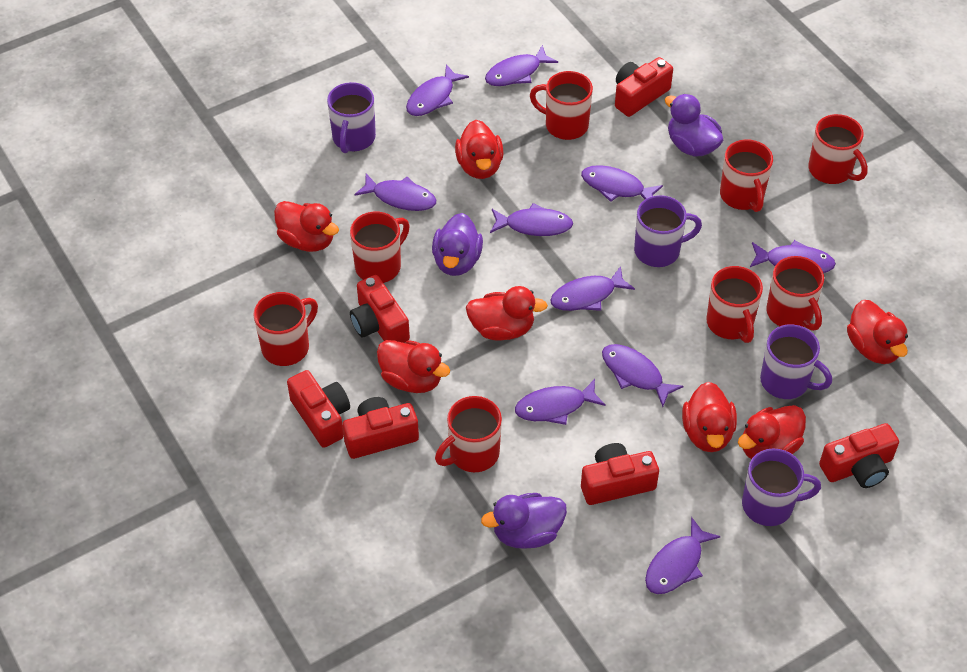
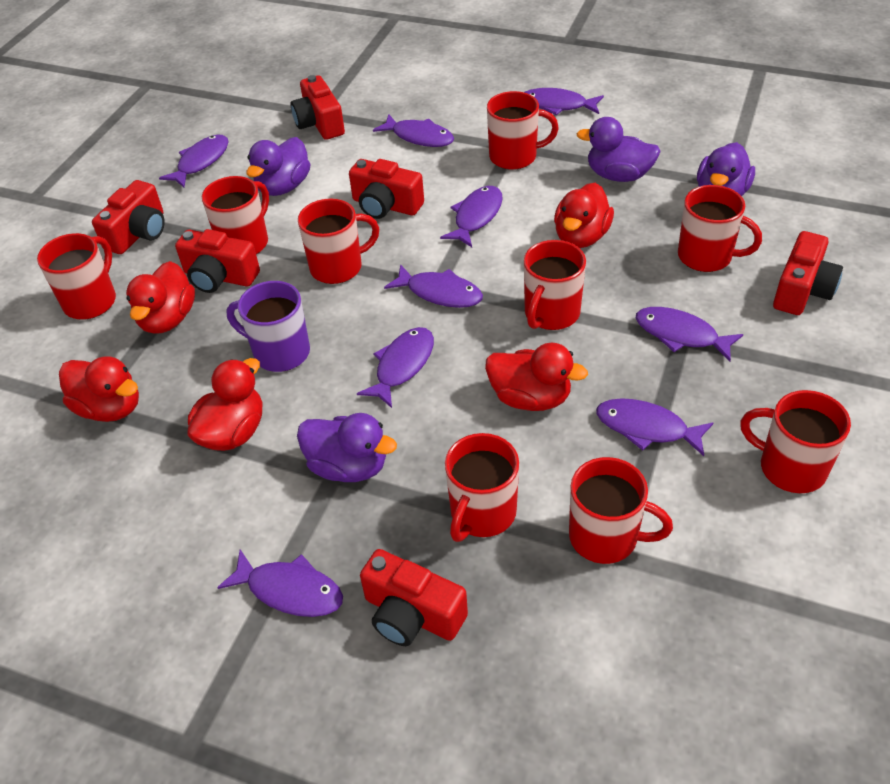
purple duck: 3 -> 4
purple fish: 10 -> 9
purple mug: 4 -> 1
red duck: 7 -> 5
red mug: 8 -> 9

